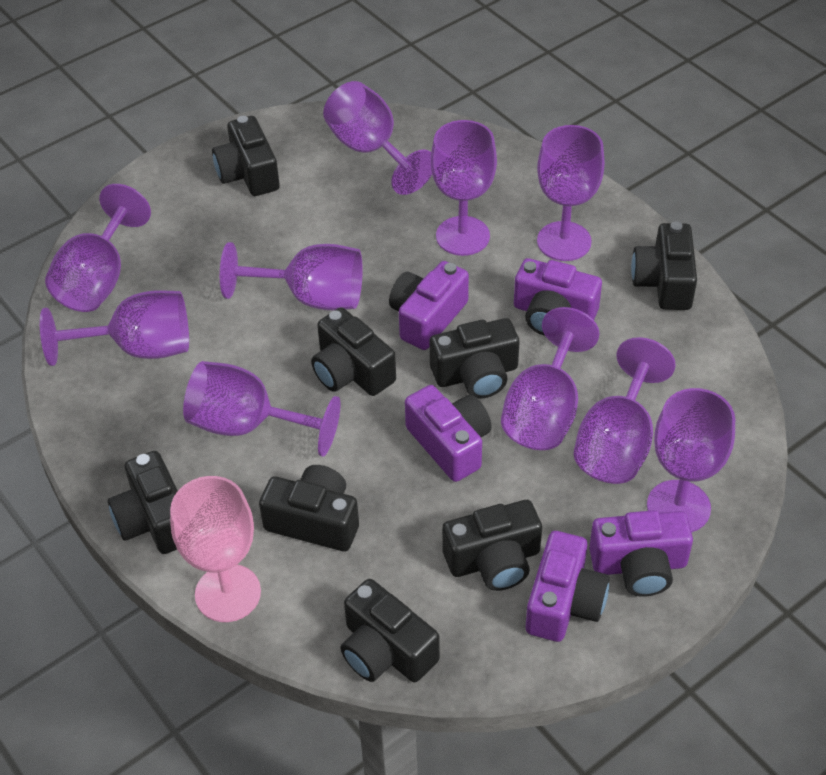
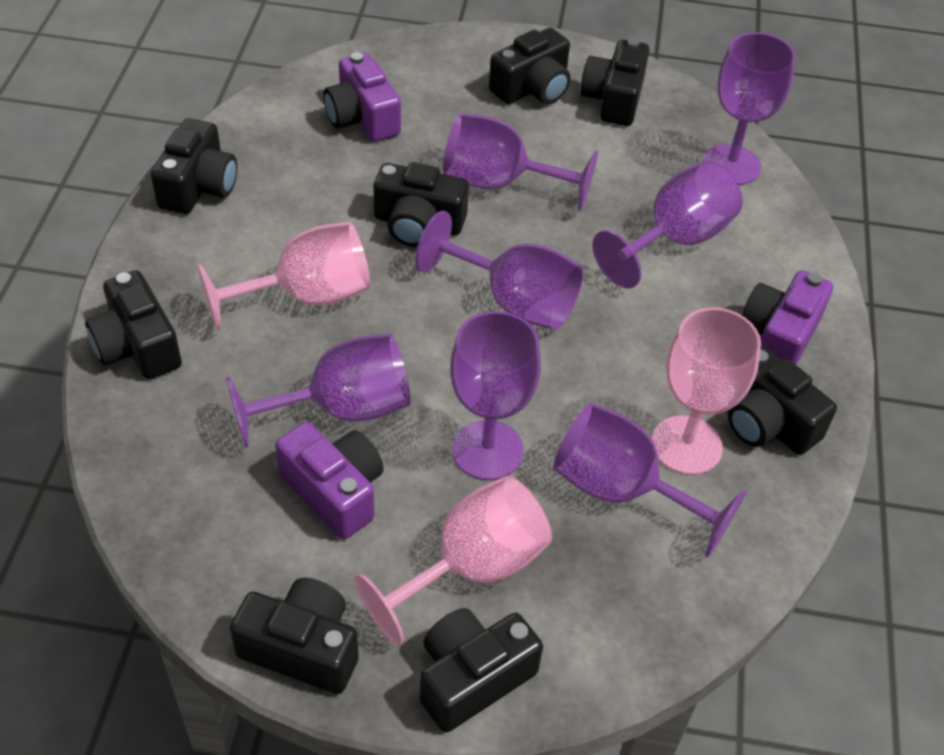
pink goblet: 1 -> 3
purple camera: 5 -> 3
purple goblet: 10 -> 7

